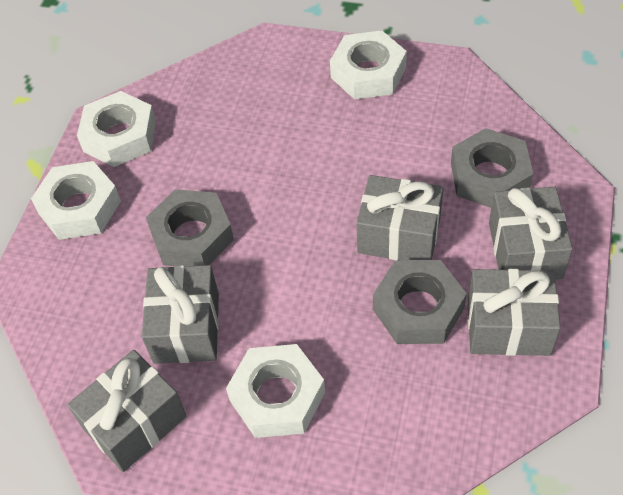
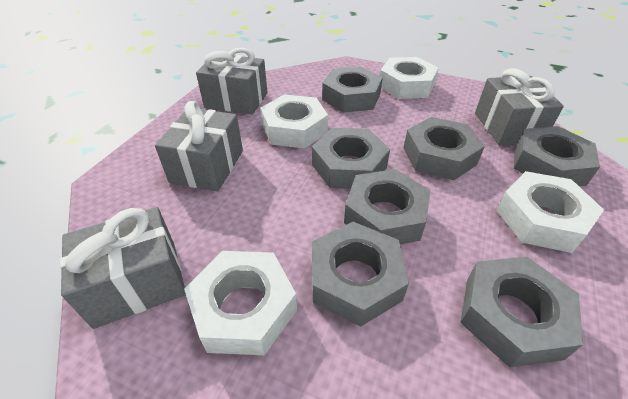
grey gift: 5 -> 4
grey nut: 3 -> 7

